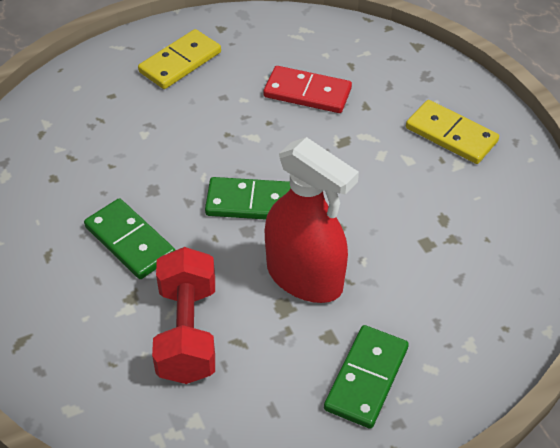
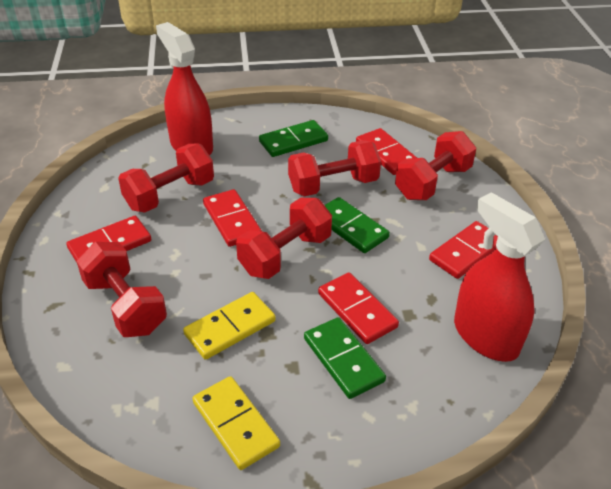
red domino: 1 -> 5
red dumbbell: 1 -> 5
red spray bottle: 1 -> 2

